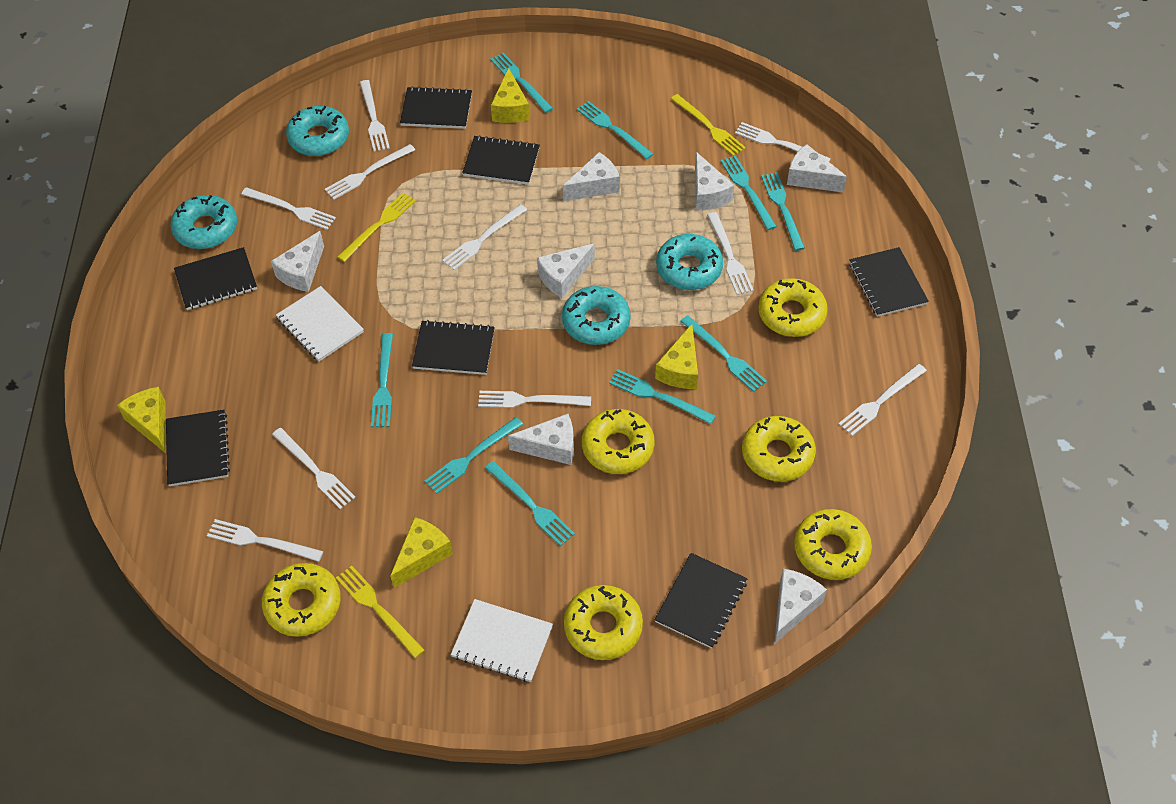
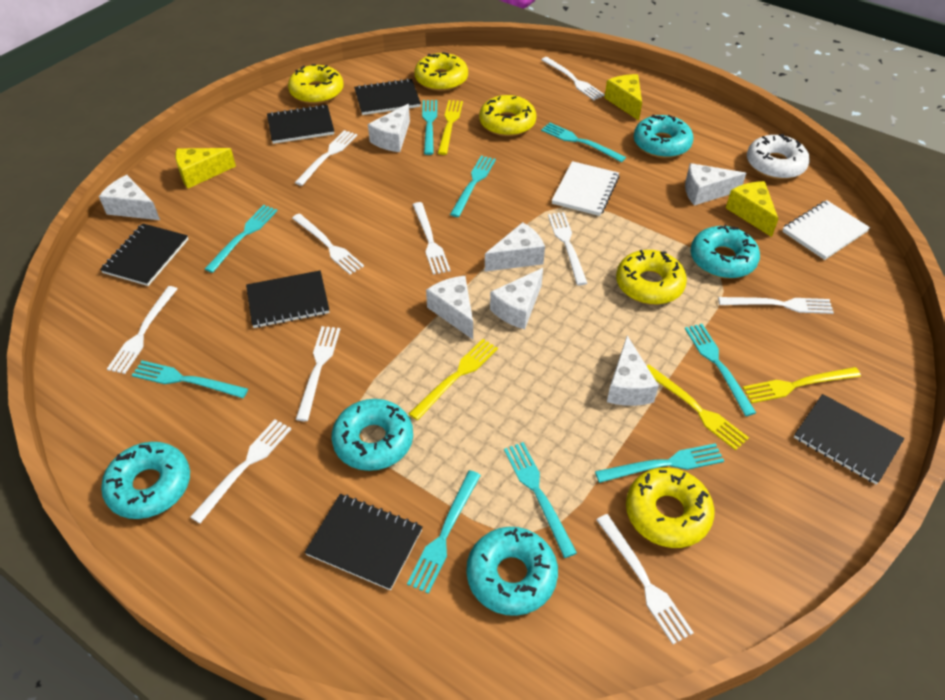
black notebook: 7 -> 6
turquoise donut: 4 -> 5
white donut: 0 -> 1
yellow cheese: 4 -> 3
yellow donut: 6 -> 5
yellow fork: 3 -> 4

